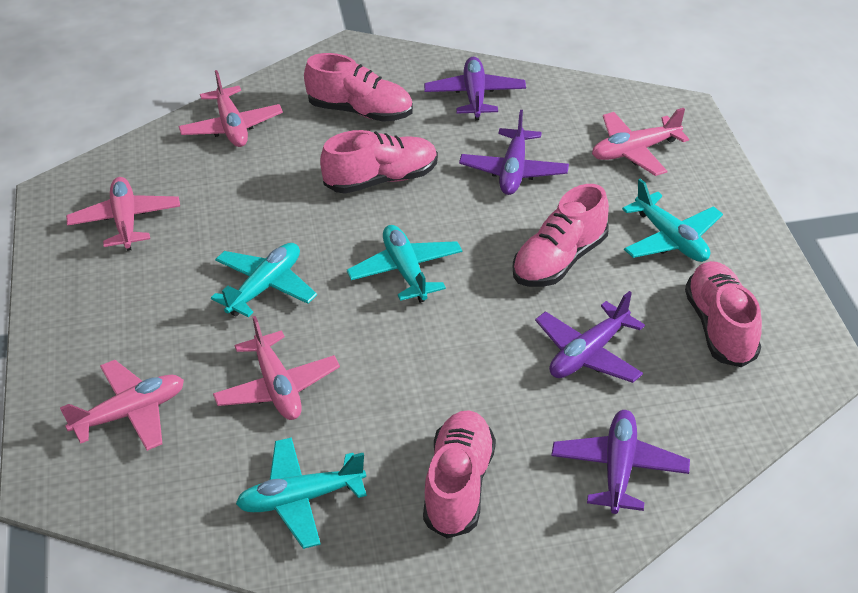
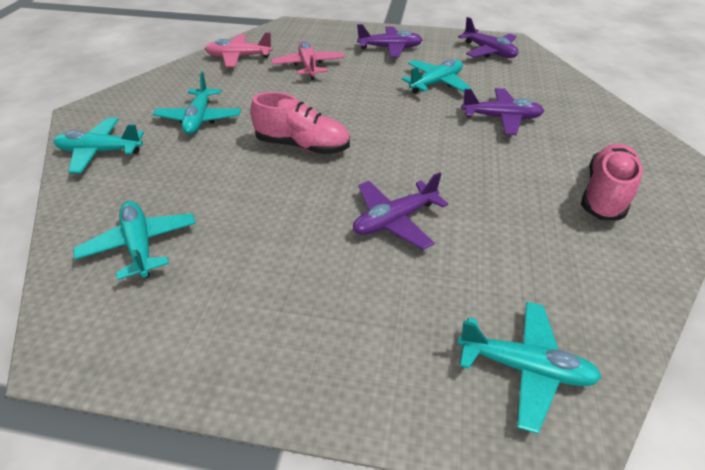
pink plane: 5 -> 2
pink shoe: 5 -> 2
turquoise plane: 4 -> 5

